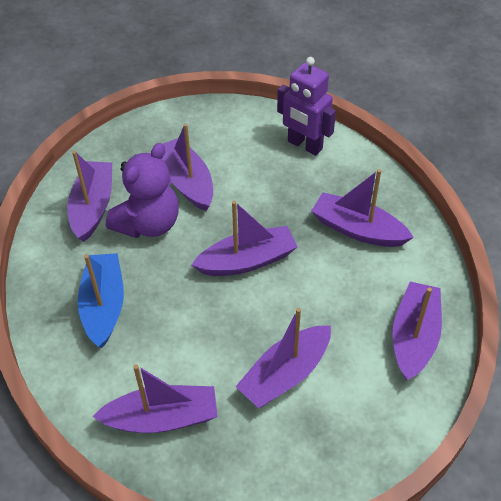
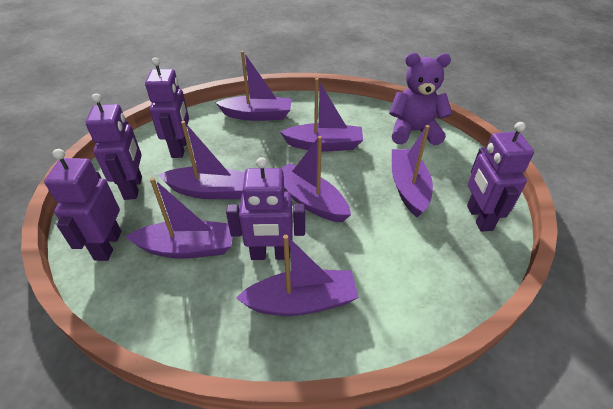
blue boat: 1 -> 0
purple robot: 1 -> 5

